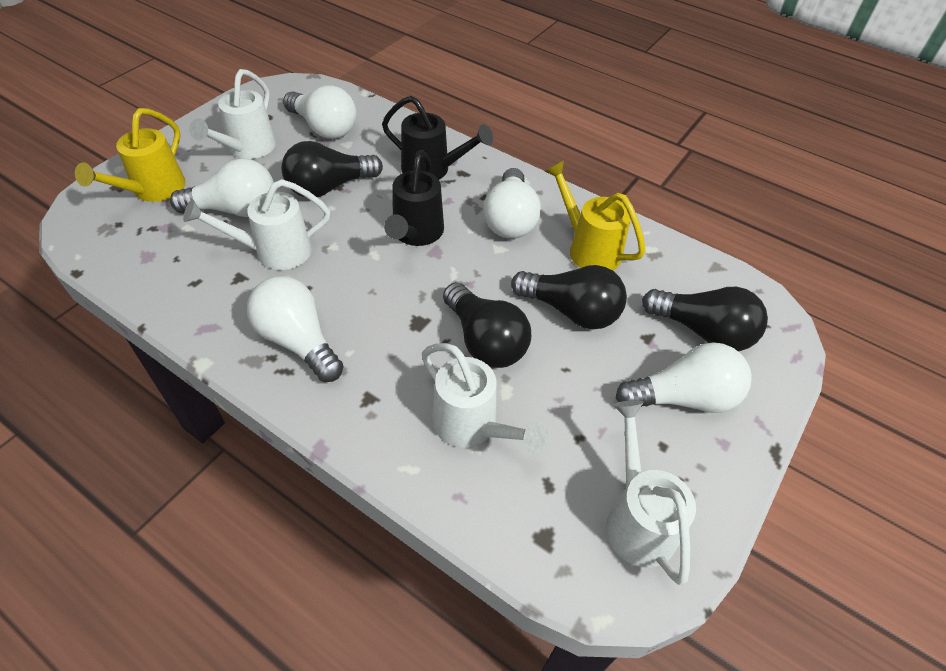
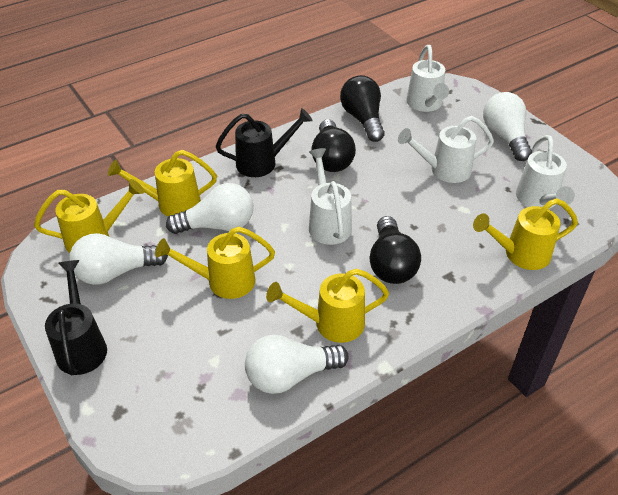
black light bulb: 4 -> 3
white light bulb: 5 -> 4
yellow watering can: 2 -> 5

